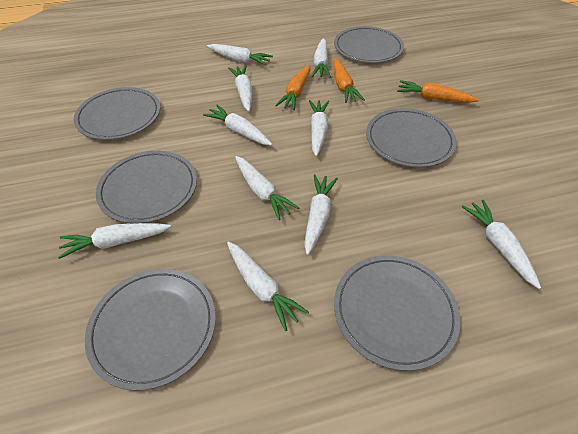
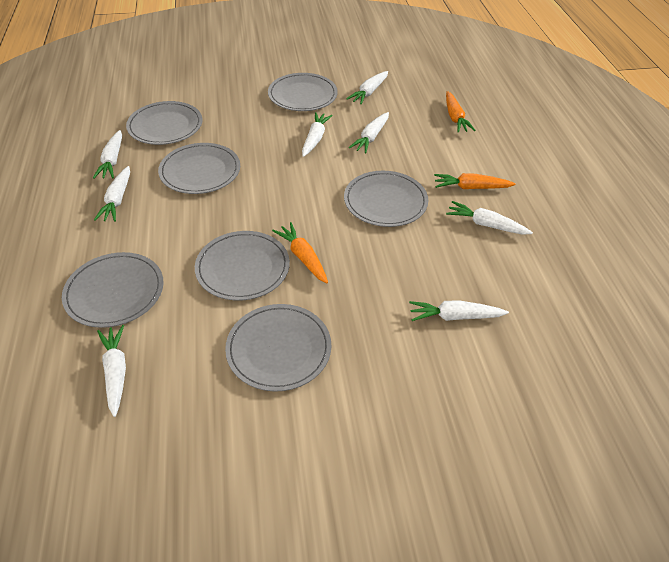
grey plate: 6 -> 7
white carrot: 10 -> 8

